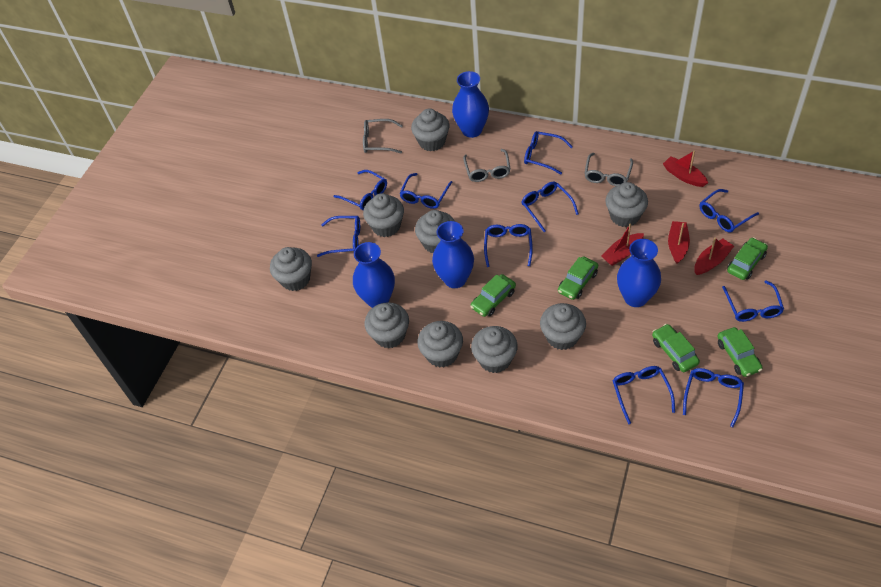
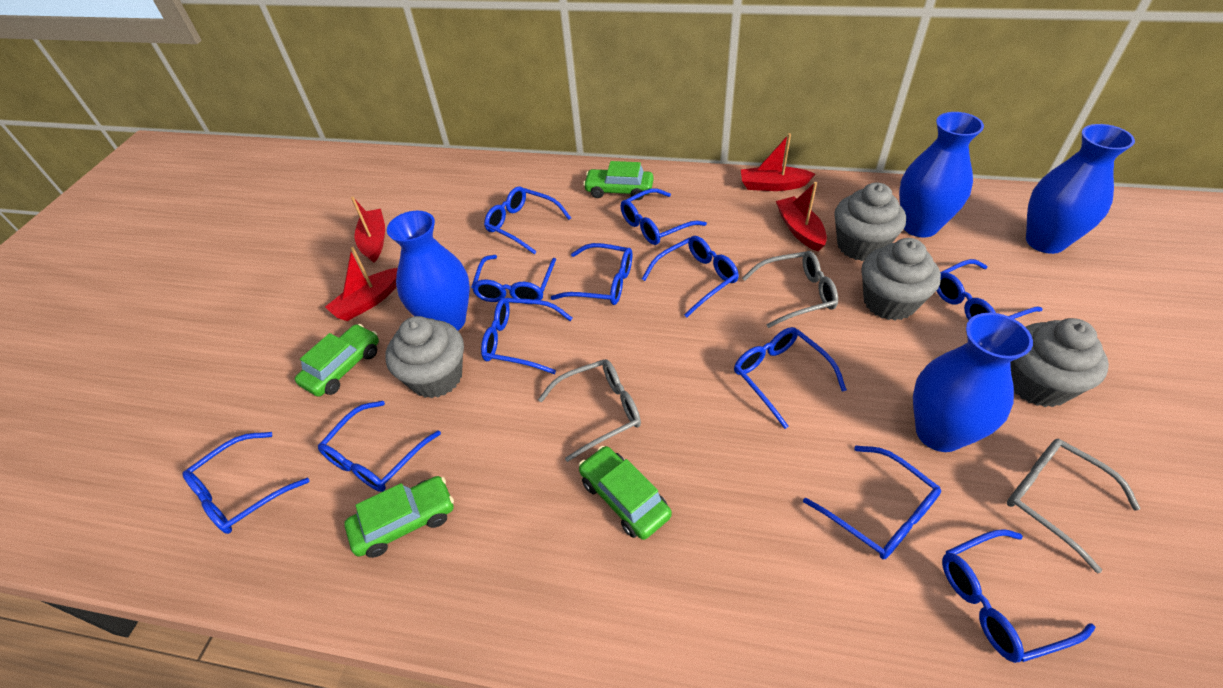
blue glasses: 10 -> 12
green car: 5 -> 4
grey cupcake: 9 -> 4

